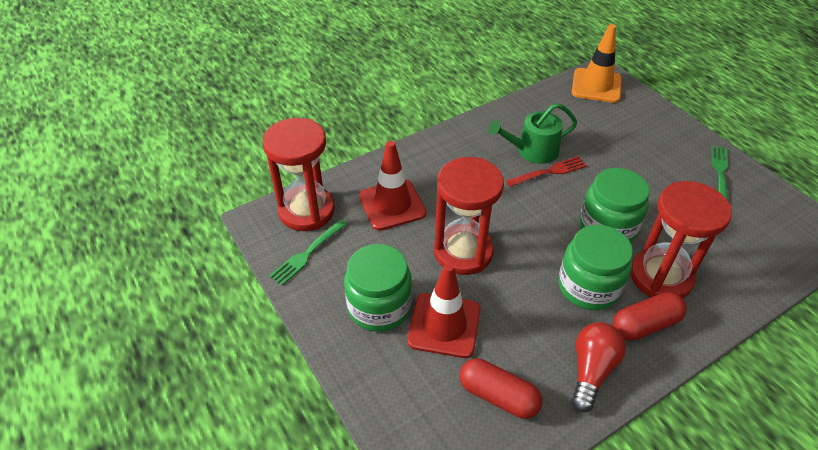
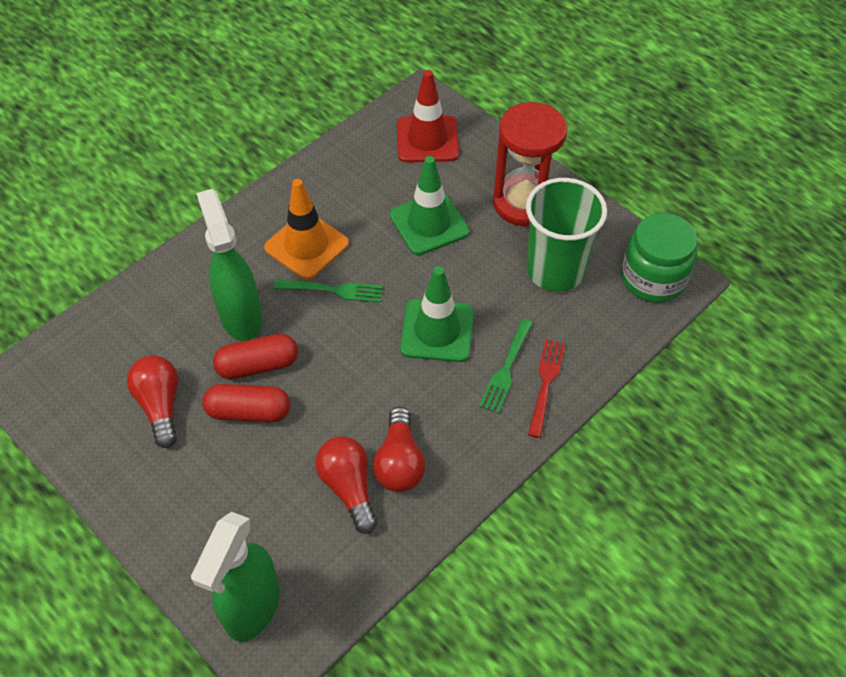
green cup: 0 -> 1
green jar: 3 -> 1
green spray bottle: 0 -> 2
green traffic cone: 0 -> 2
green watering can: 1 -> 0
red hourglass: 3 -> 1
red light bulb: 1 -> 3
red traffic cone: 2 -> 1

